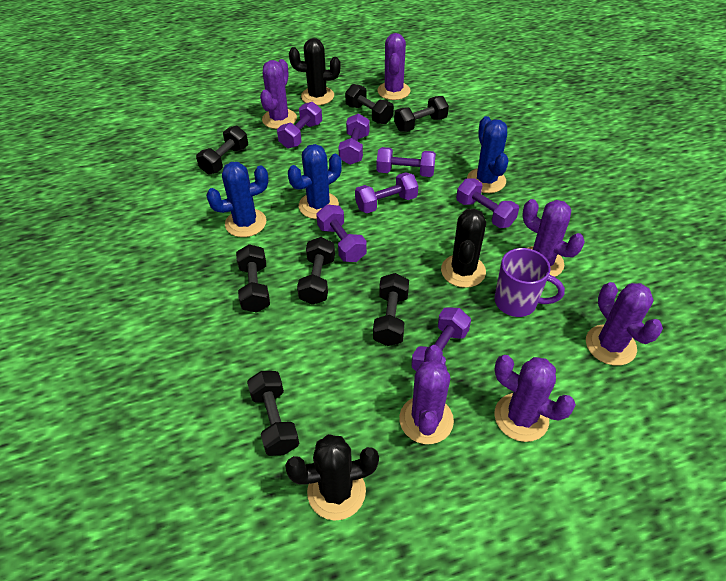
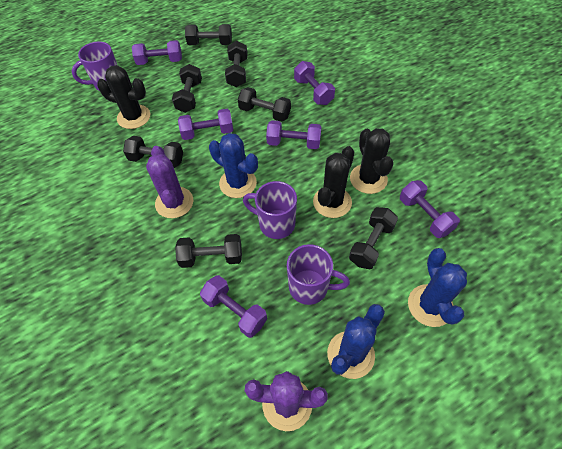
purple cactus: 6 -> 2
purple dumbbell: 7 -> 6
purple mug: 1 -> 3

